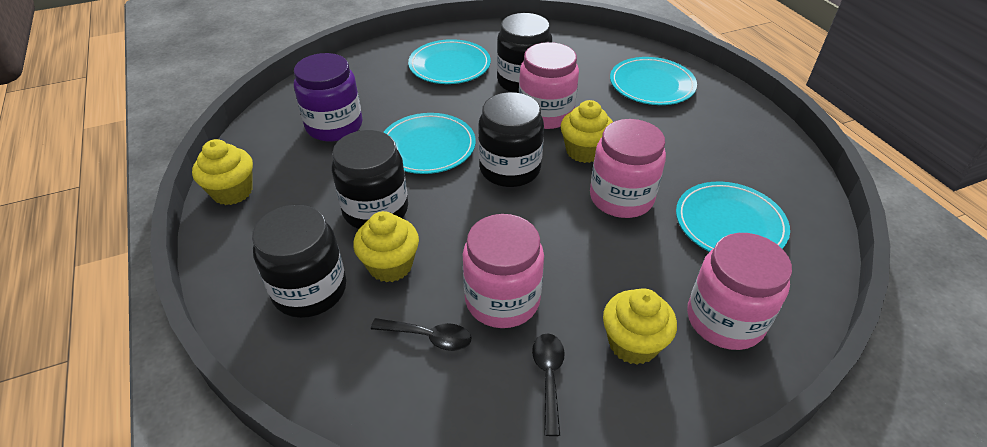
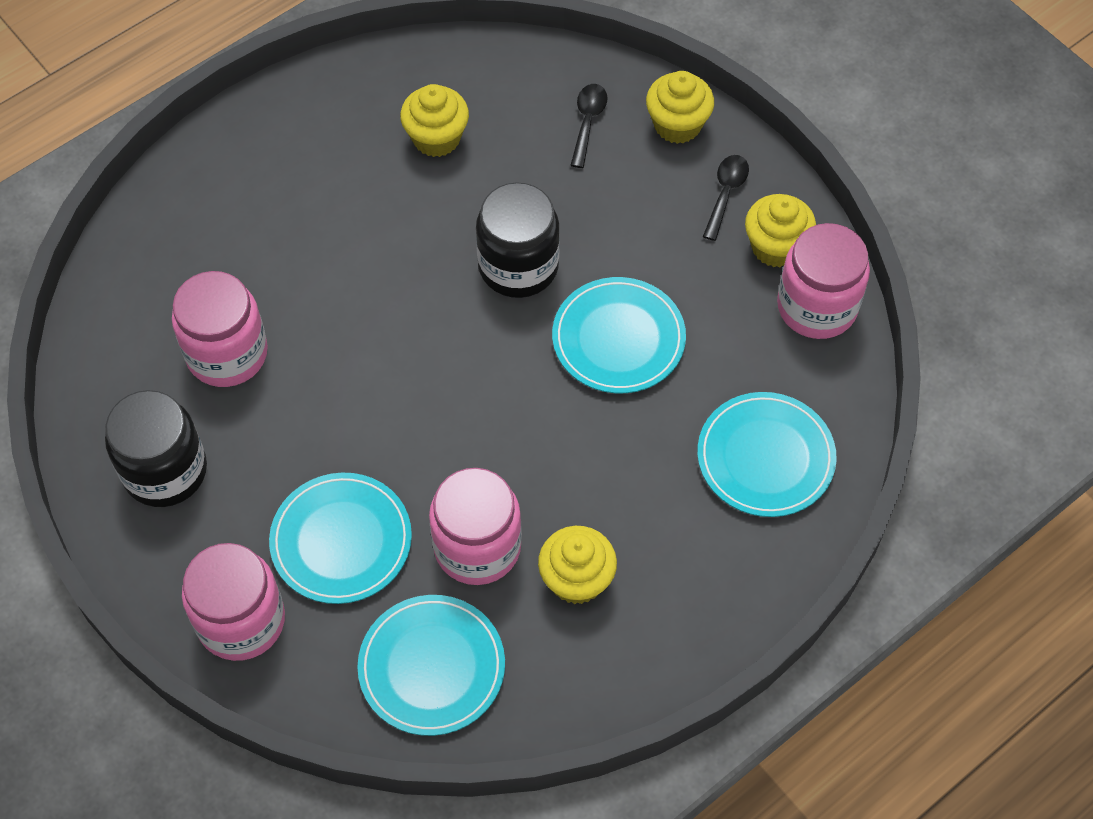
black jar: 4 -> 2
purple jar: 1 -> 0

